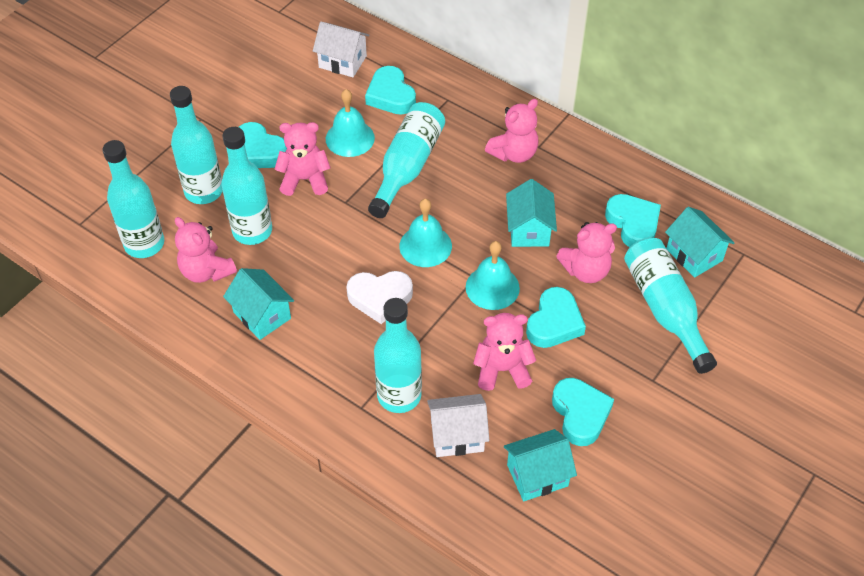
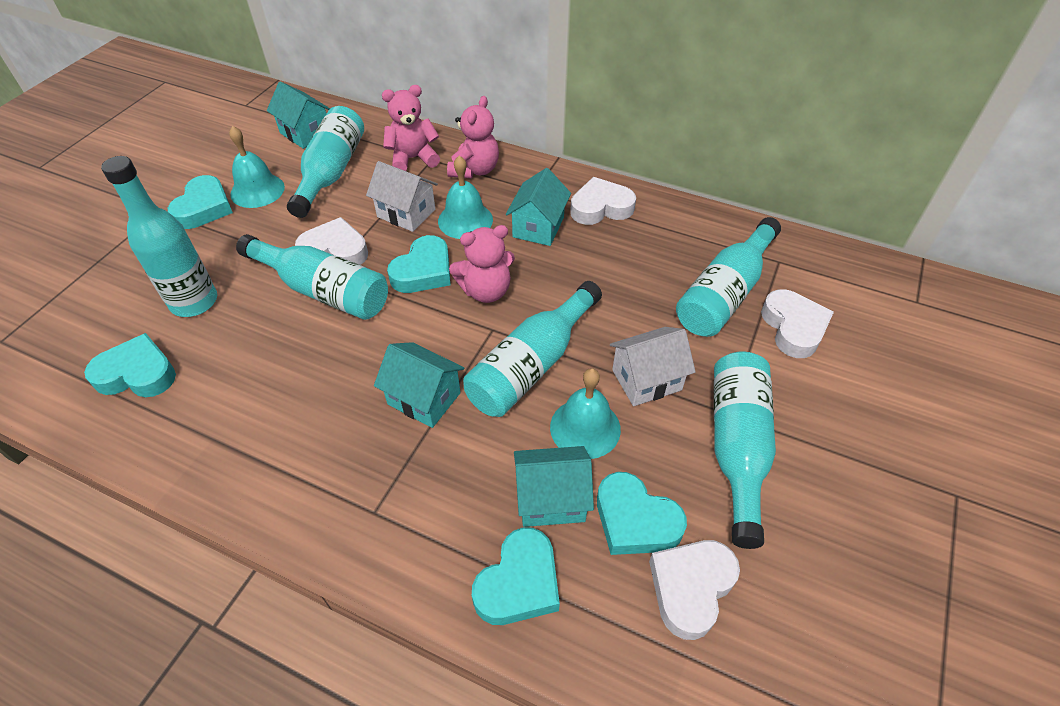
pink teddy bear: 5 -> 3
white heart: 1 -> 4

